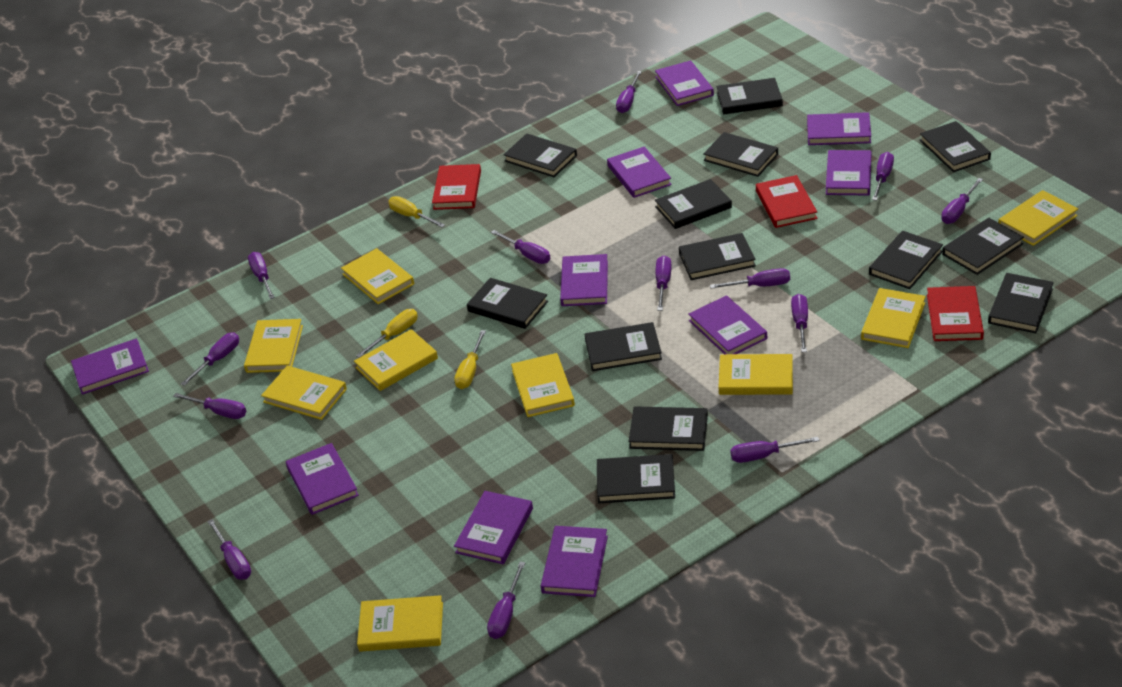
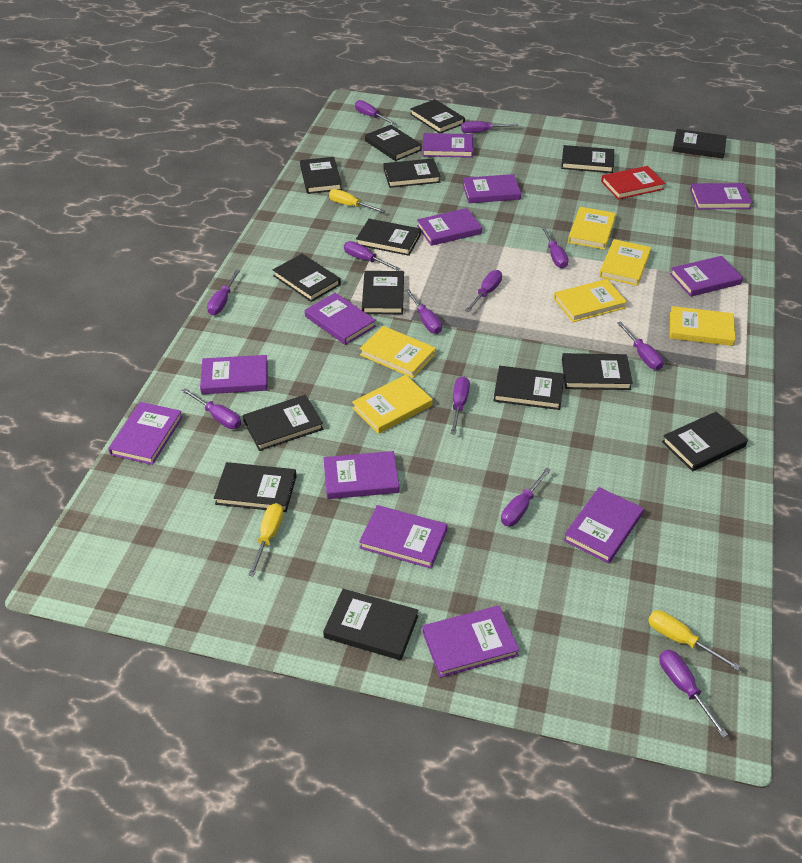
black book: 13 -> 15
purple book: 10 -> 12
purple screwdriver: 13 -> 12
red book: 3 -> 1
yellow book: 9 -> 6

